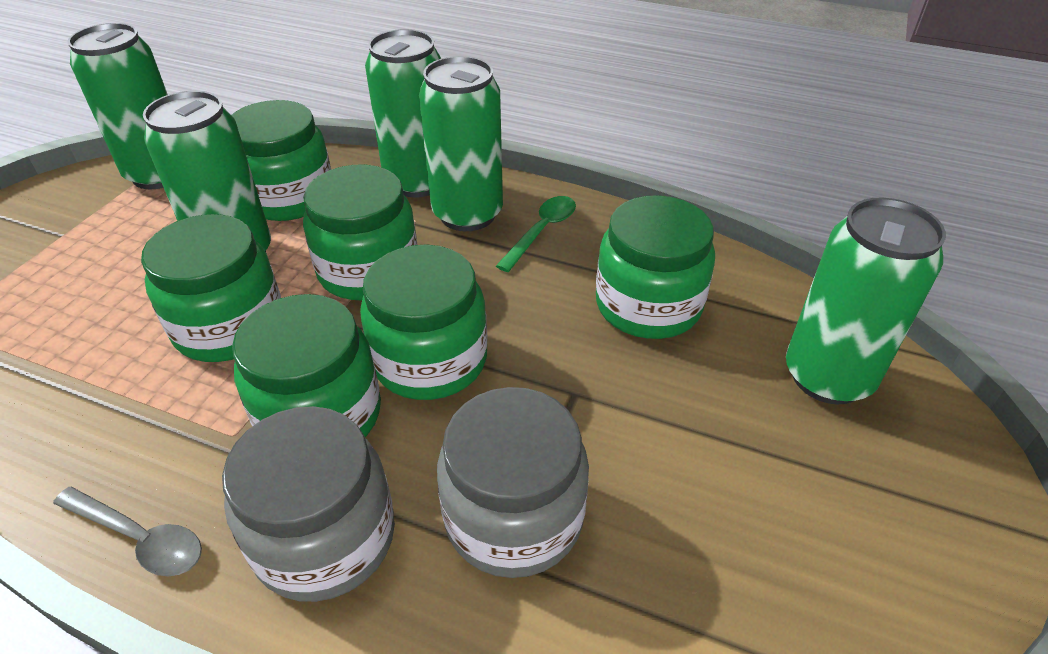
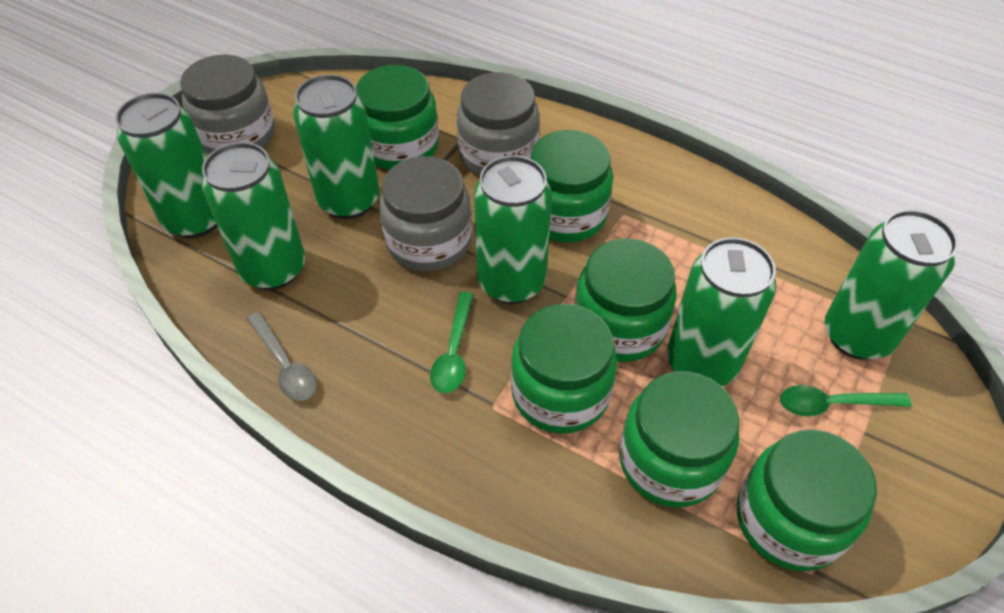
green can: 5 -> 6
green spoon: 1 -> 2
grey jar: 2 -> 3

